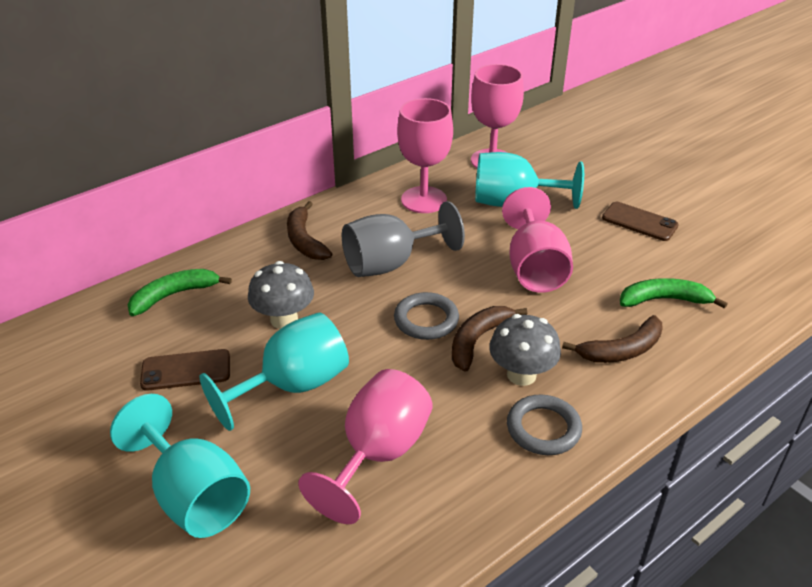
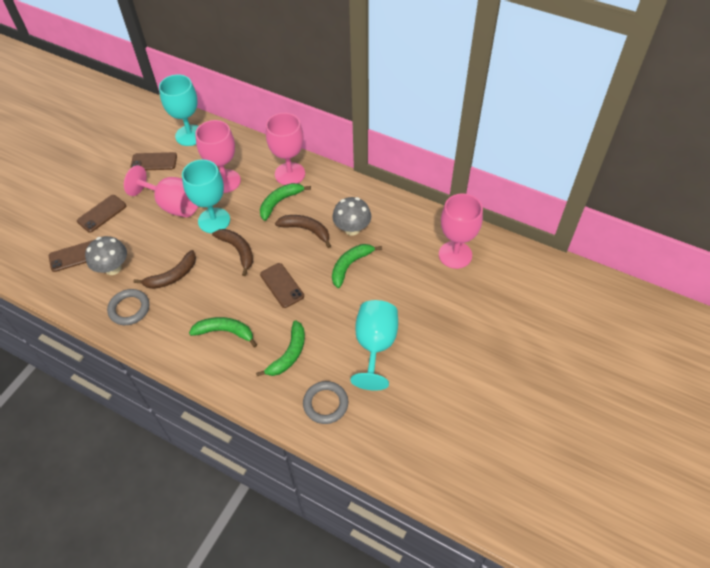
brown phone: 2 -> 4
green banana: 2 -> 4
grey goblet: 1 -> 0

